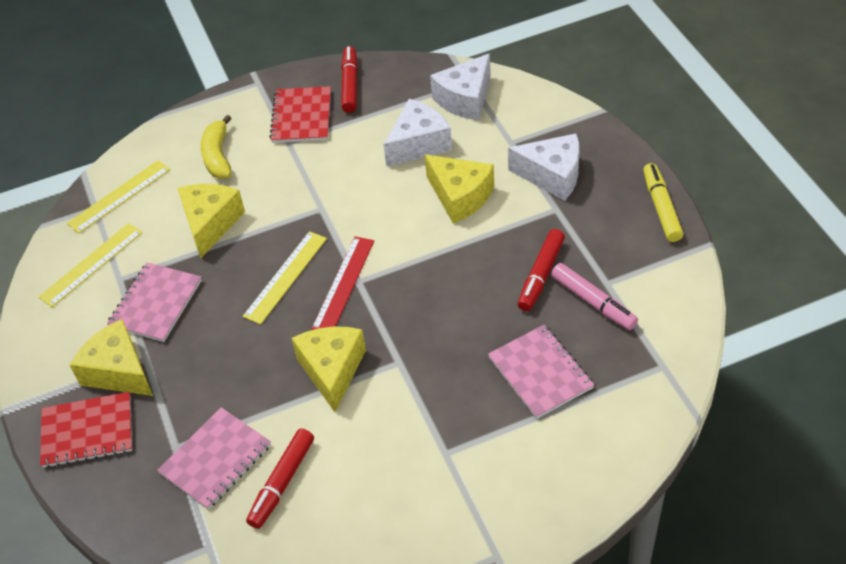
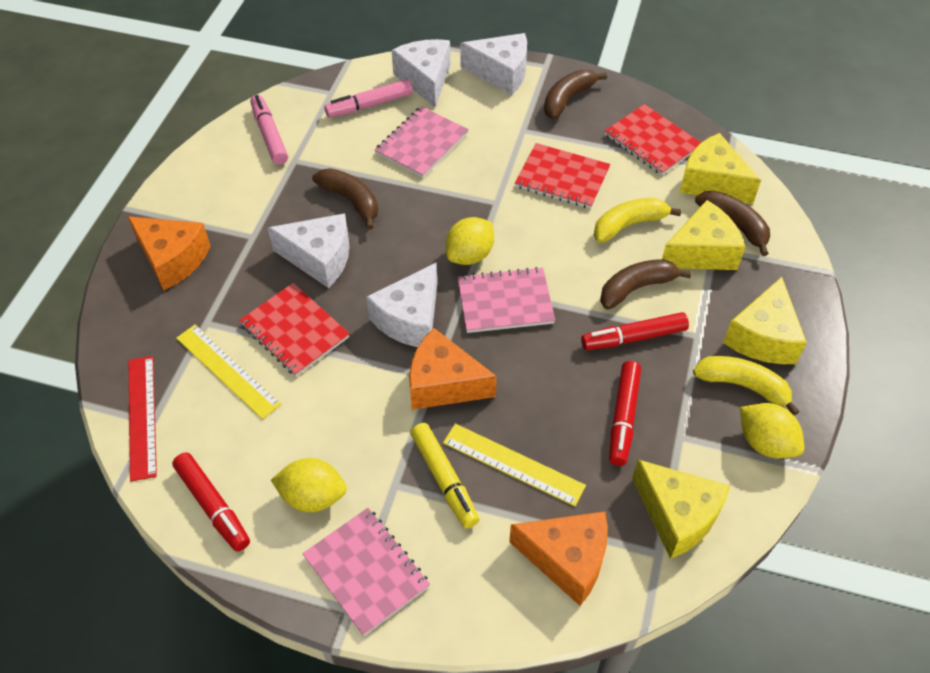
brown banana: 0 -> 4
orange cheese: 0 -> 3
pink marker: 1 -> 2
red notebook: 2 -> 3
white cheese: 3 -> 4
yellow banana: 1 -> 2
yellow lemon: 0 -> 3
yellow ruler: 3 -> 2

